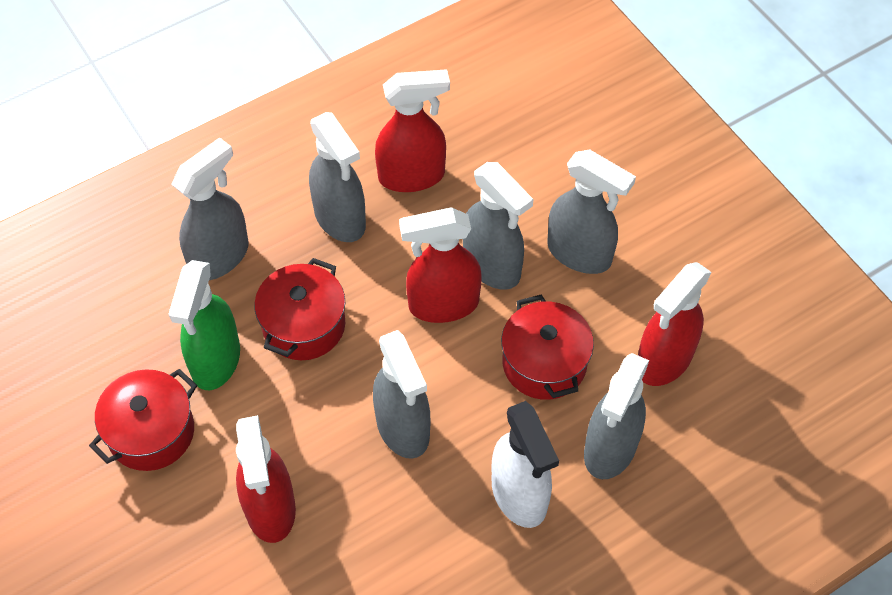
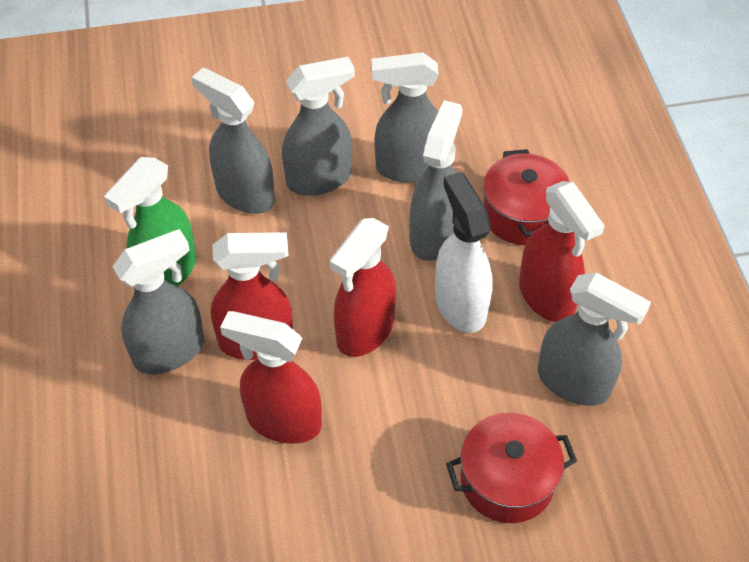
red pot: 3 -> 2

